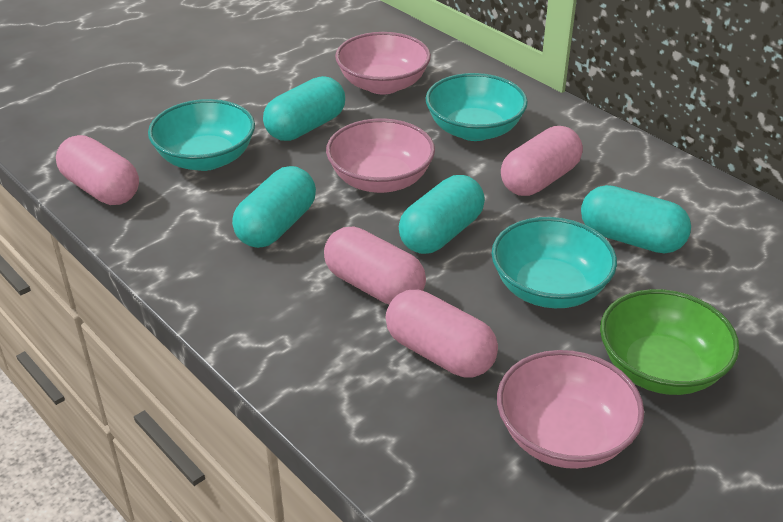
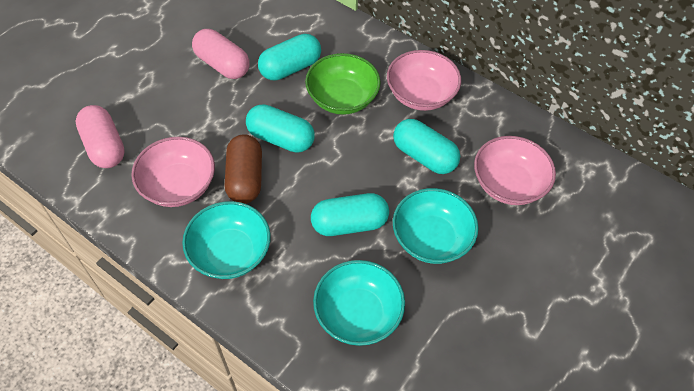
brown capsule: 0 -> 1
pink capsule: 4 -> 2

